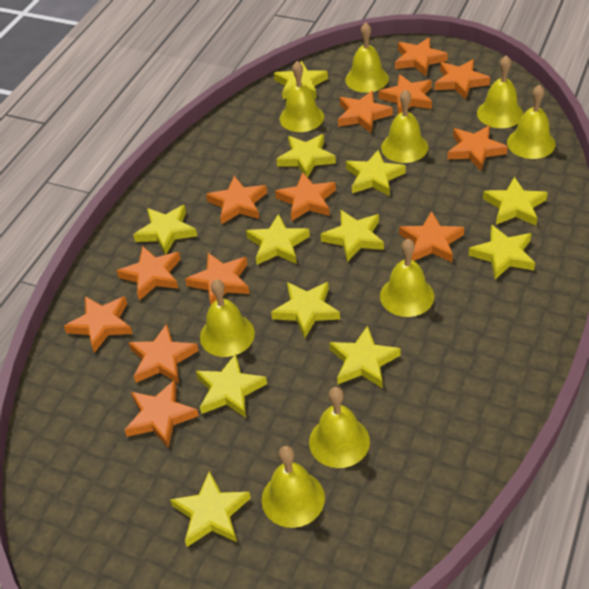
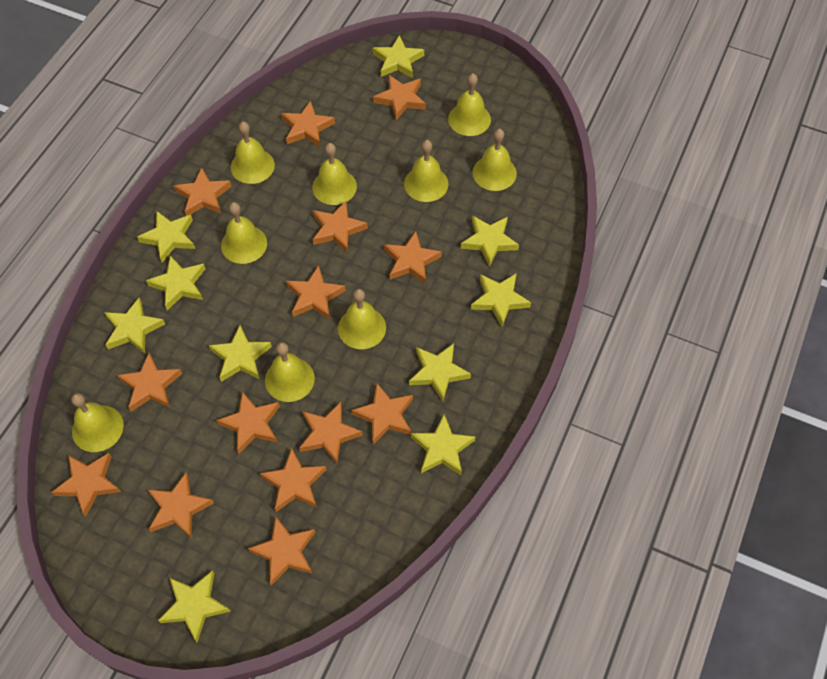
orange star: 13 -> 14
yellow star: 12 -> 10

